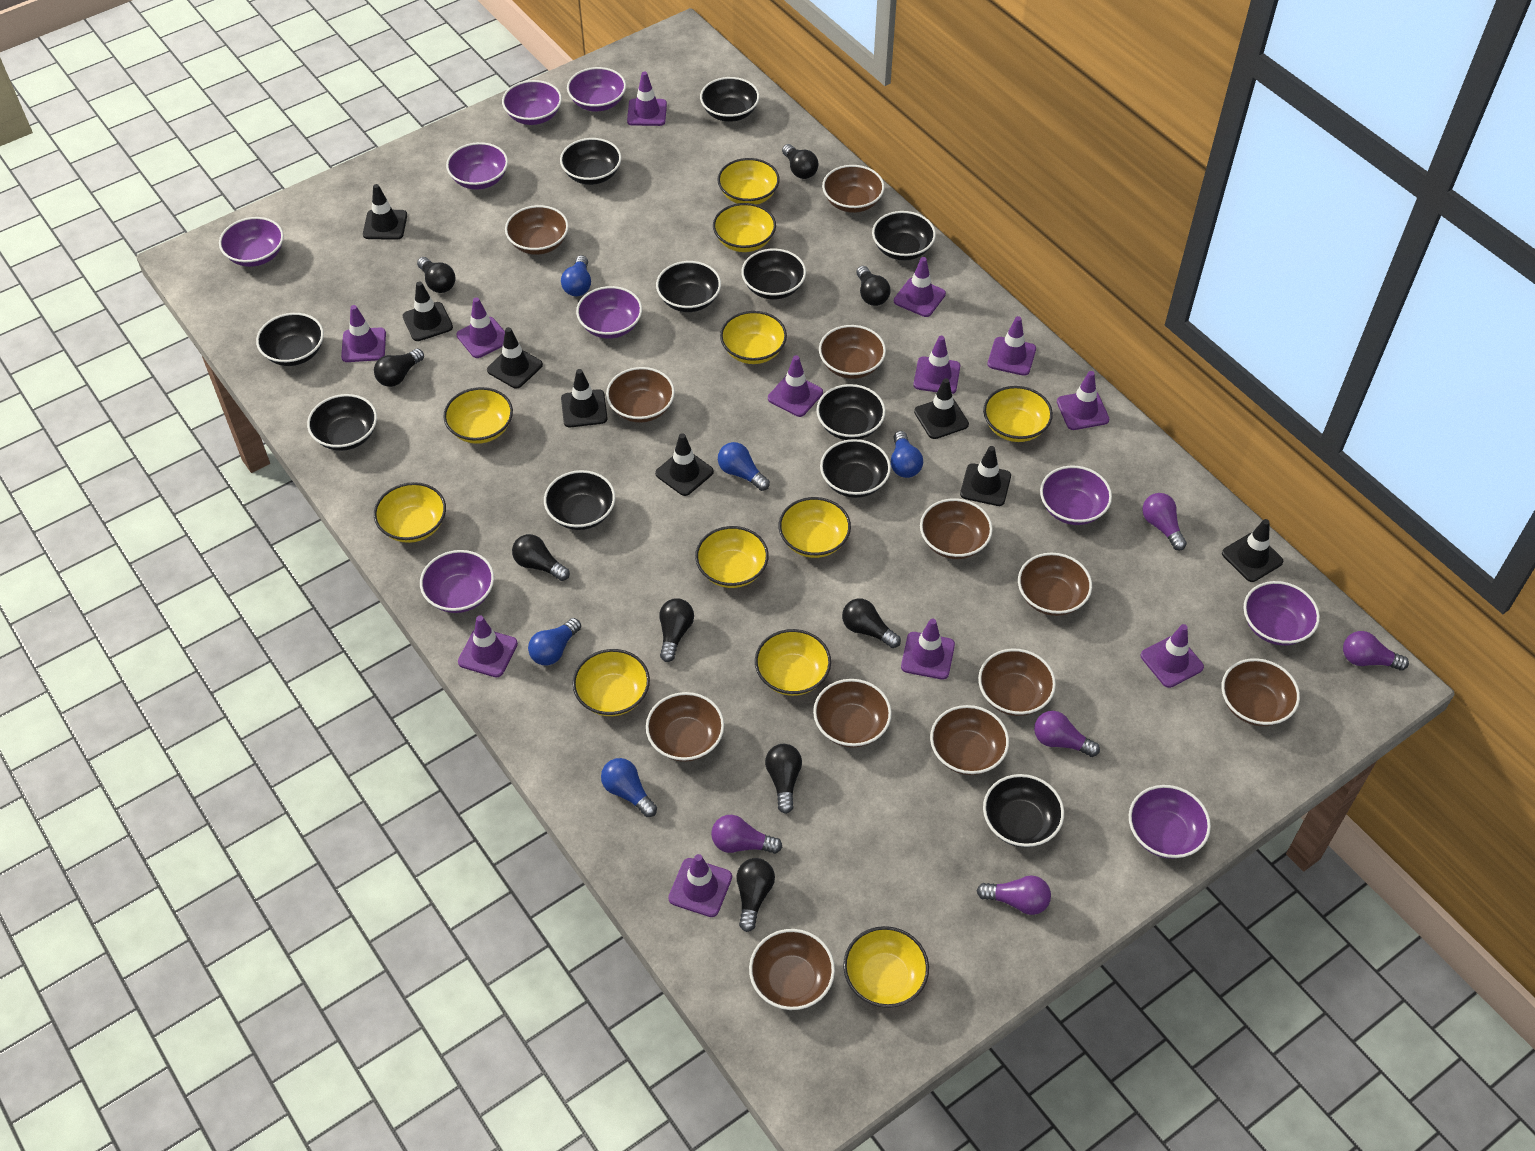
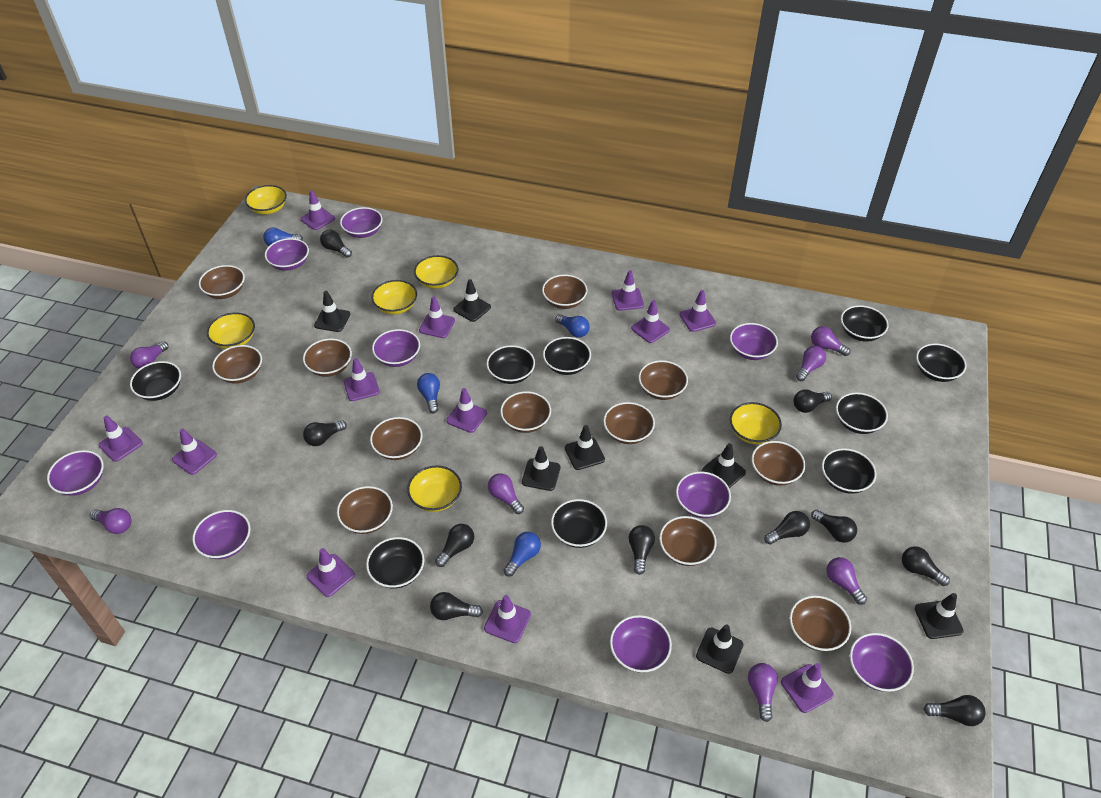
black bowl: 11 -> 9
black light bulb: 9 -> 10
black traffic cone: 8 -> 7
blue light bulb: 5 -> 4
purple light bulb: 5 -> 7
yellow bowl: 11 -> 6

